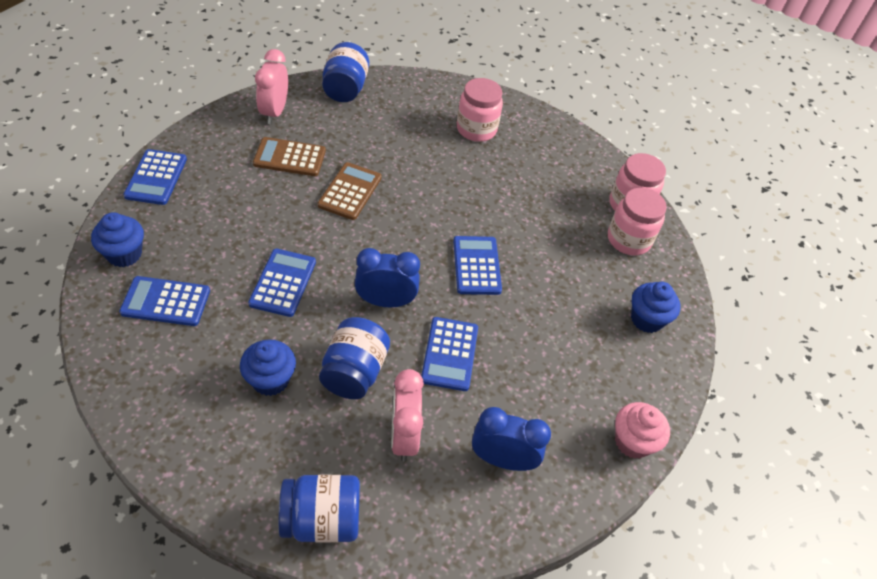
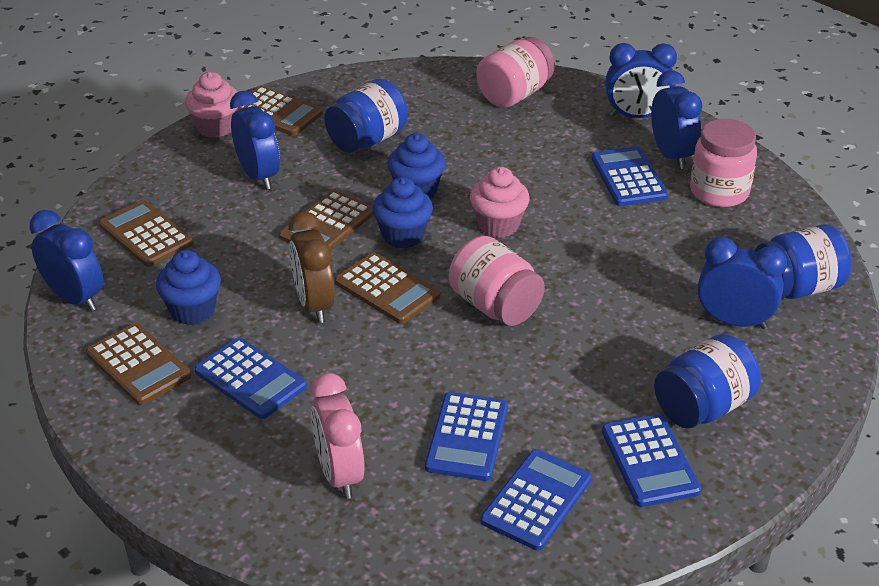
blue clock: 2 -> 5
brown calculator: 2 -> 5
brown clock: 0 -> 1
pink clock: 2 -> 1
pink cupcake: 1 -> 2

